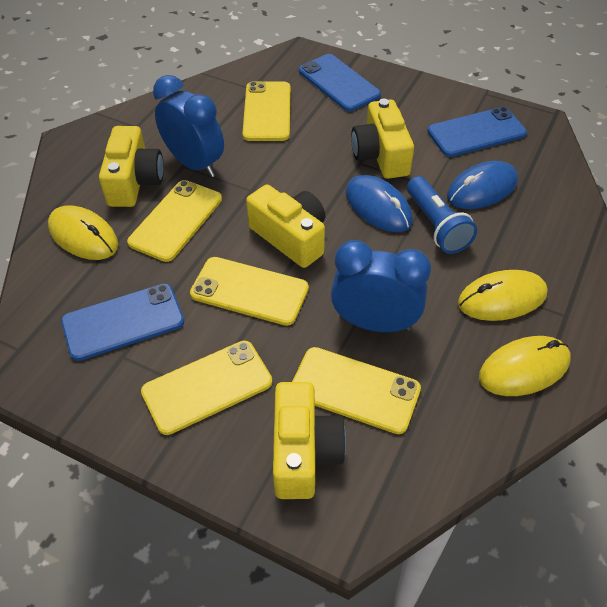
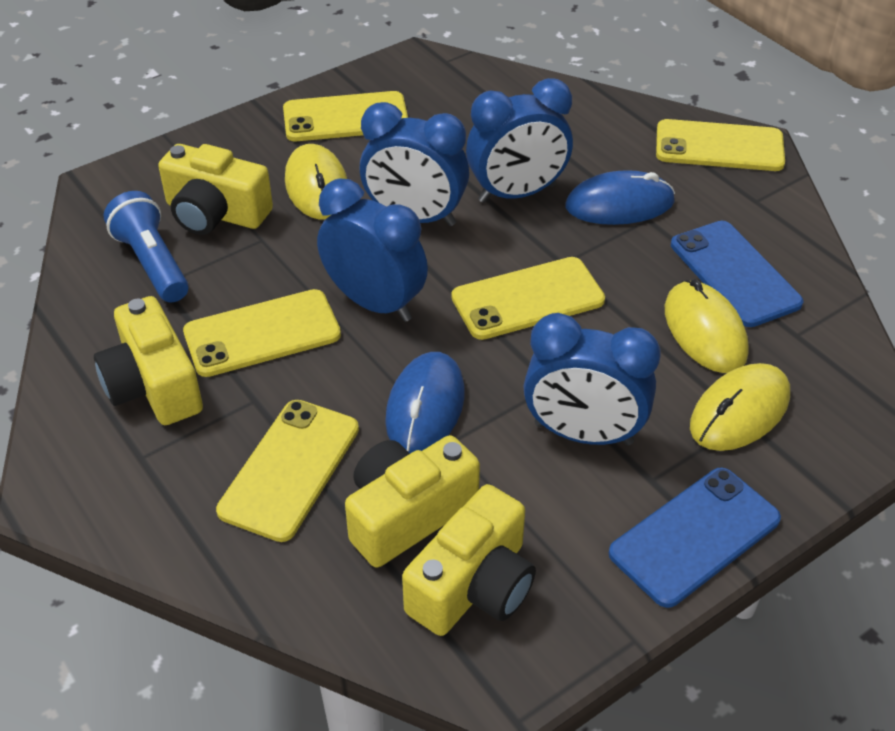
blue clock: 2 -> 4
blue phone: 3 -> 2

